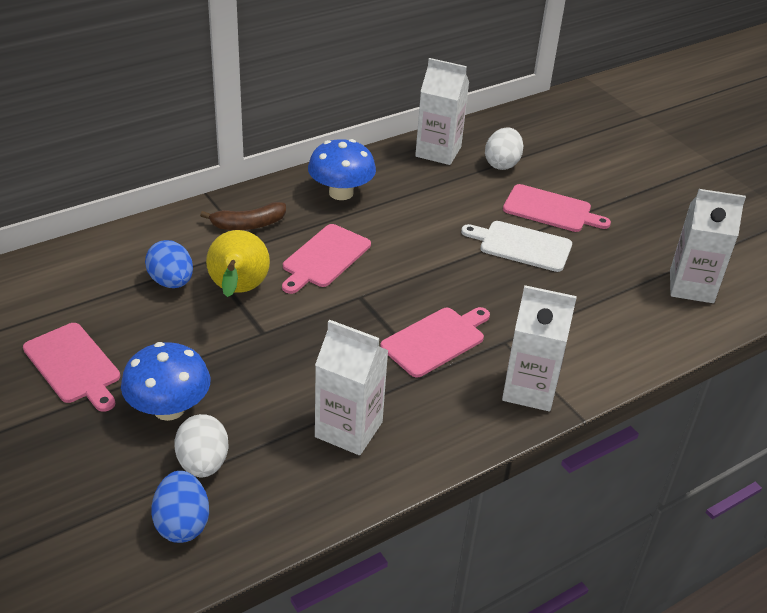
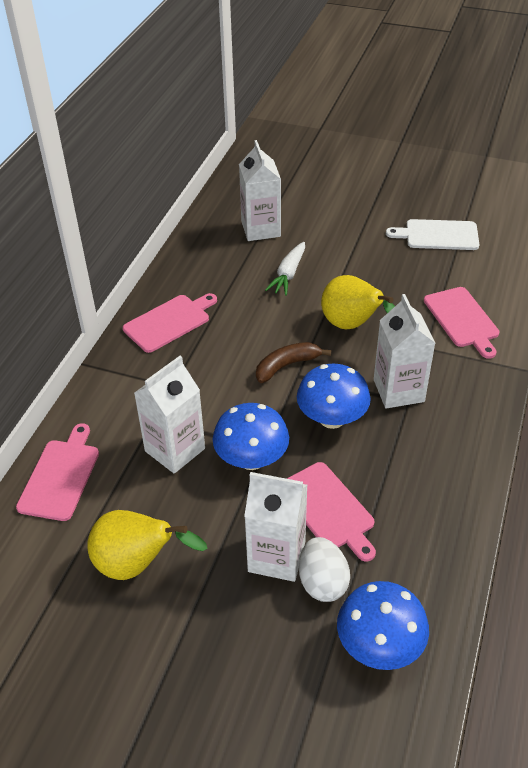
blue egg: 2 -> 0
blue mushroom: 2 -> 3
white carrot: 0 -> 1
white egg: 2 -> 1
yellow pear: 1 -> 2

